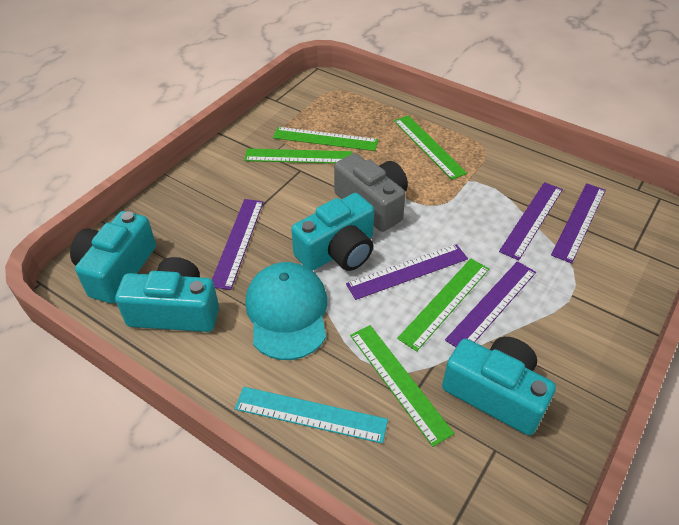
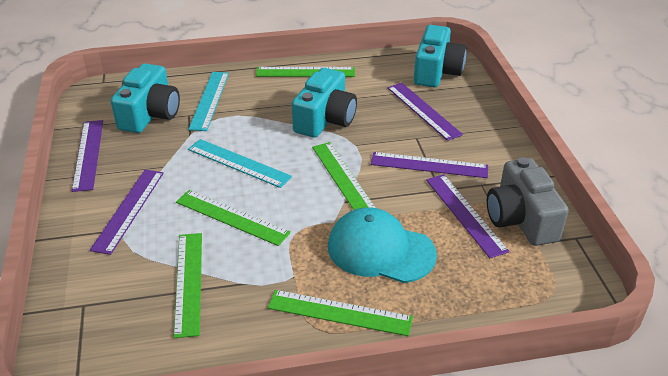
turquoise camera: 4 -> 3
turquoise ruler: 1 -> 2

